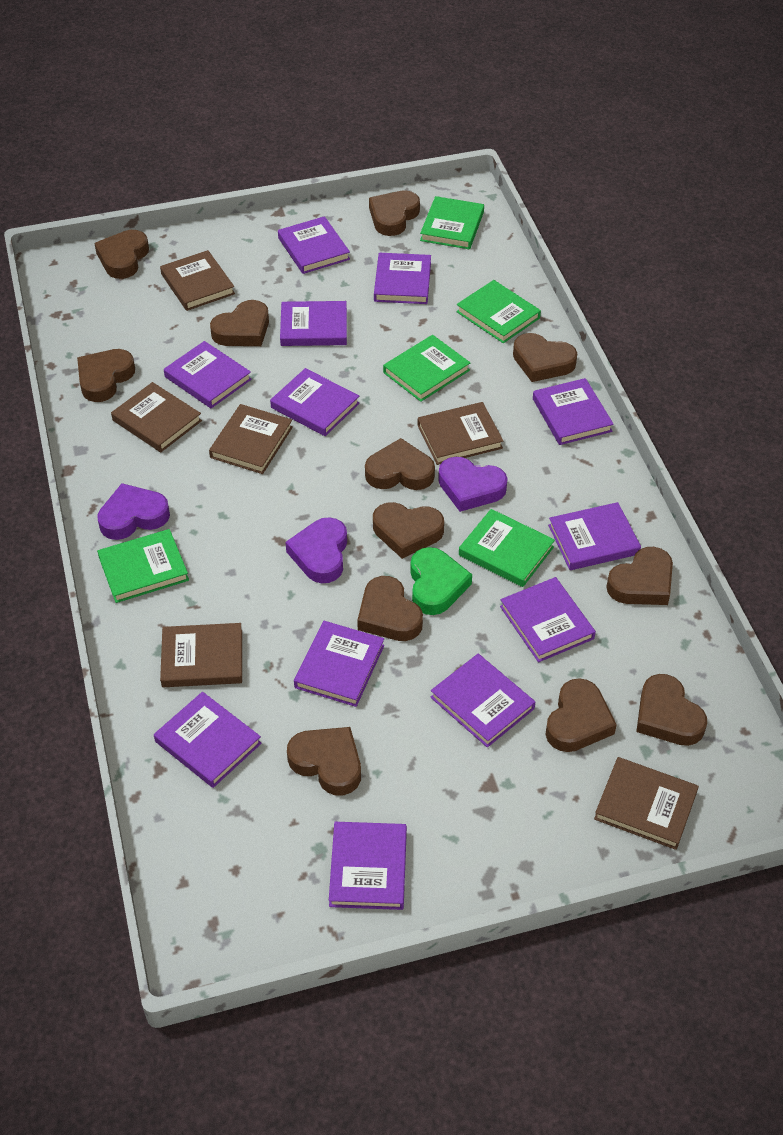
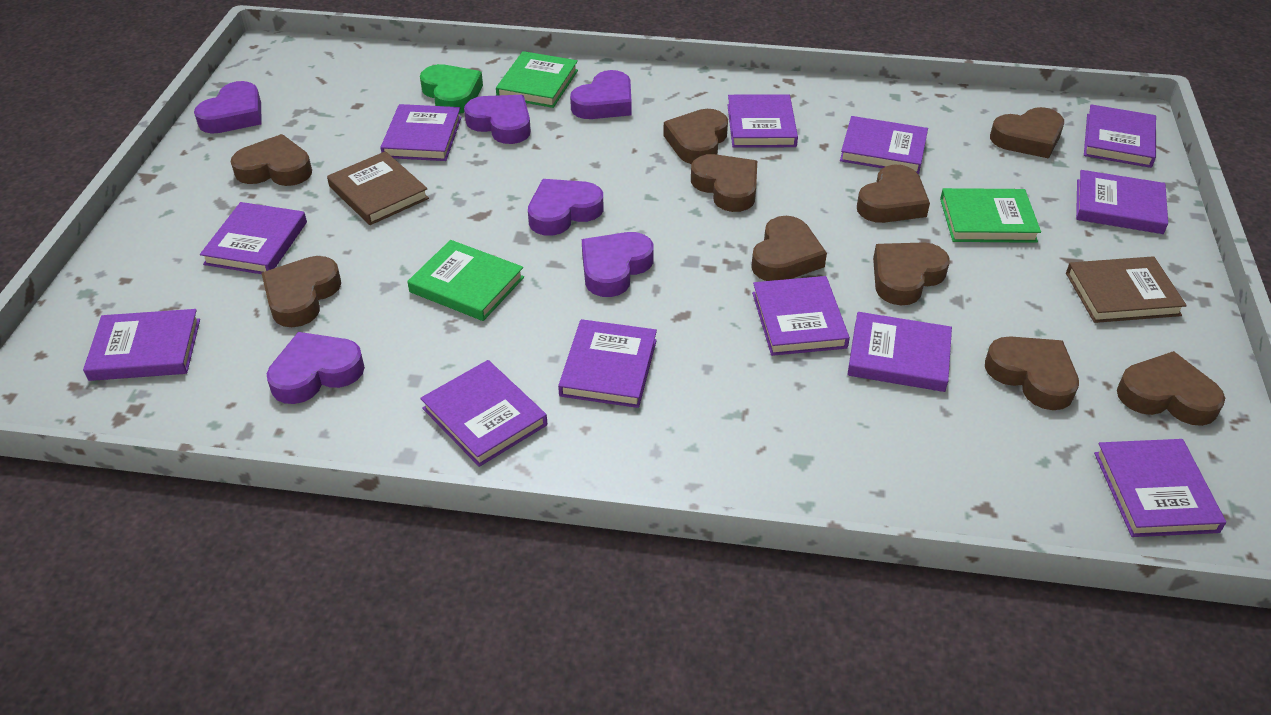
brown book: 6 -> 2
brown heart: 12 -> 10
green book: 5 -> 3
purple heart: 3 -> 6

